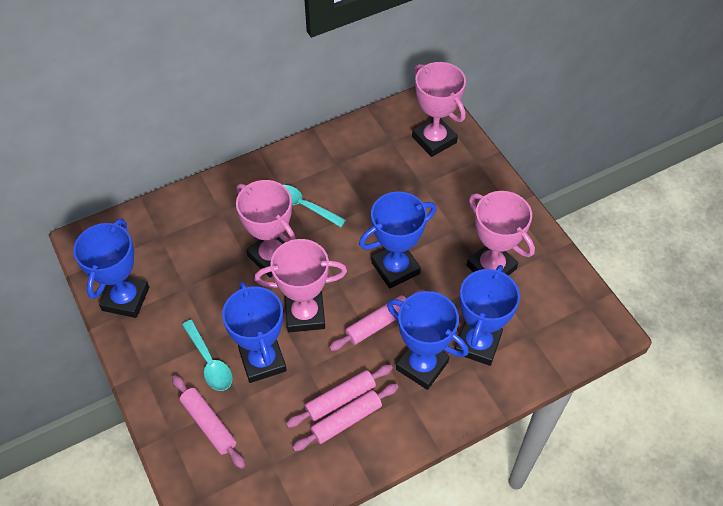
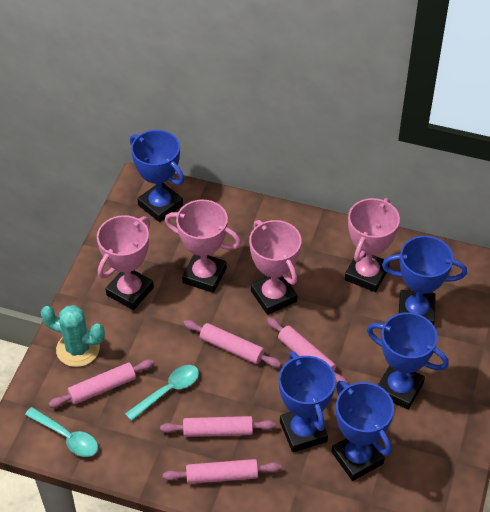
pink rolling pin: 4 -> 5
turquoise cactus: 0 -> 1

